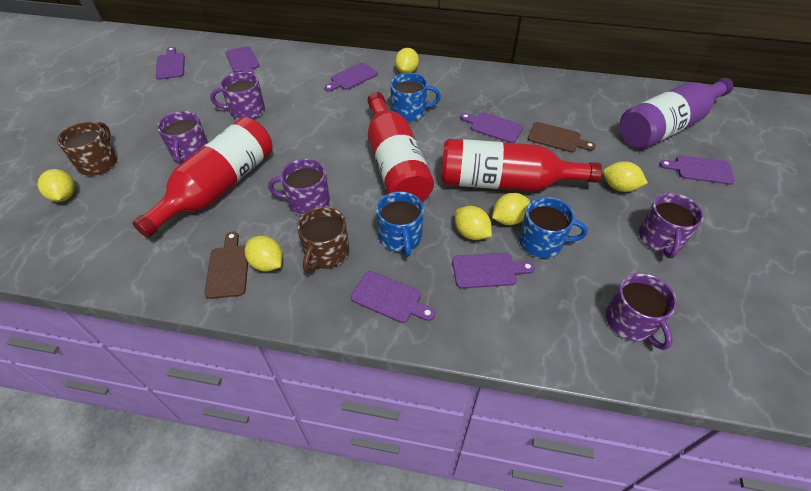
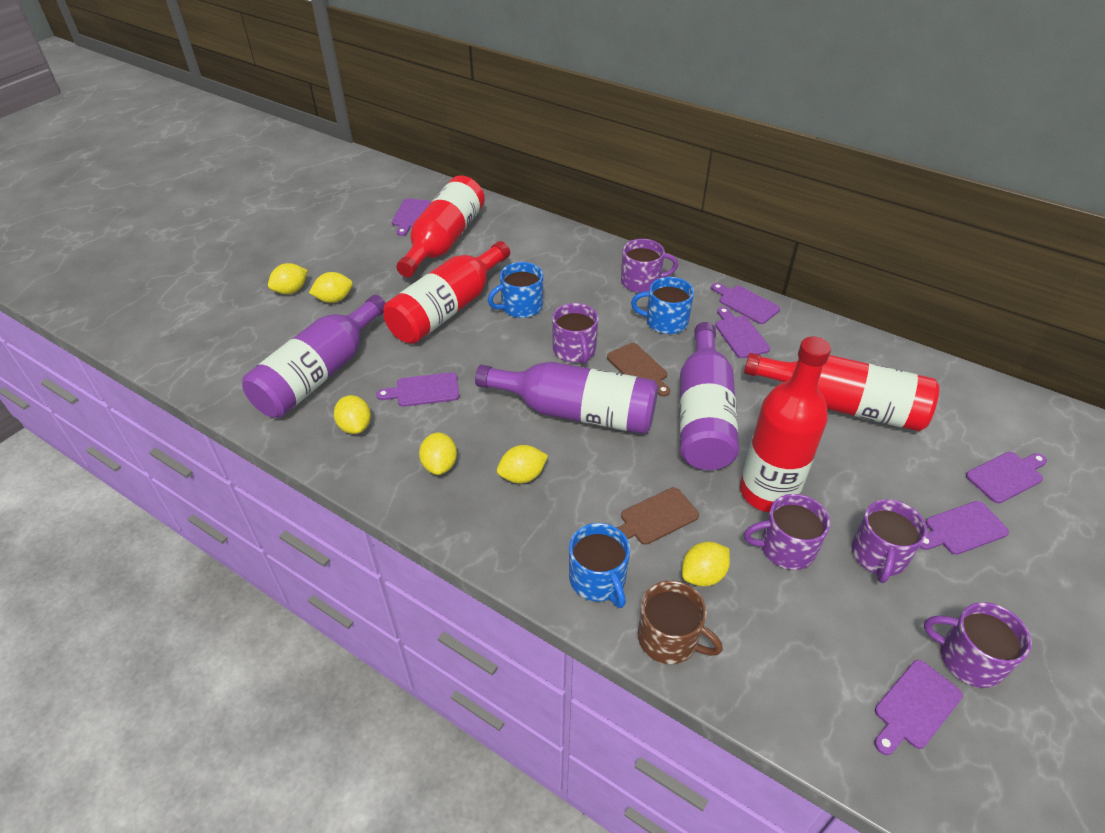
brown mug: 2 -> 1
purple bottle: 1 -> 3
red bottle: 3 -> 4

